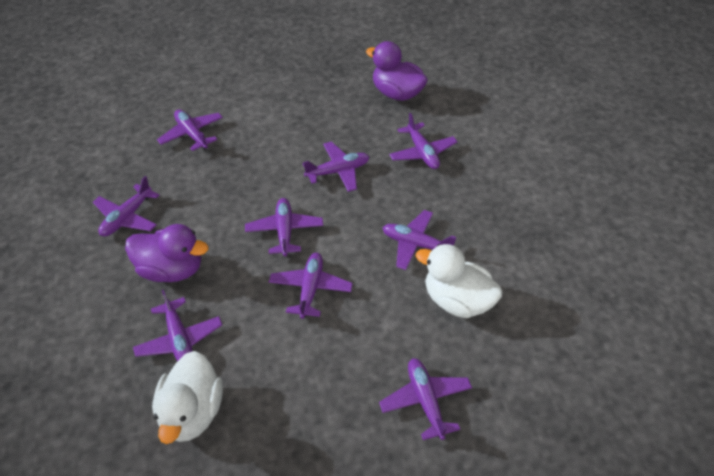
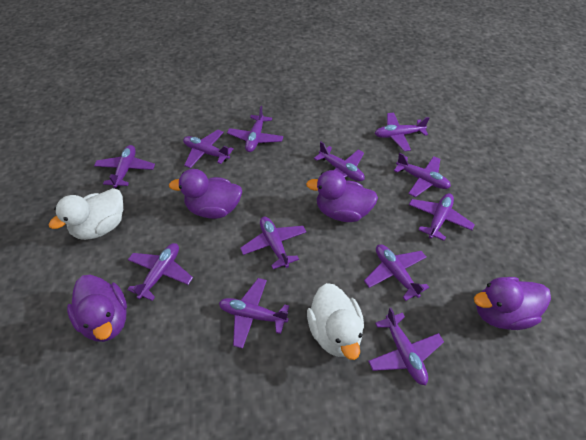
purple duck: 2 -> 4
purple plane: 9 -> 12

